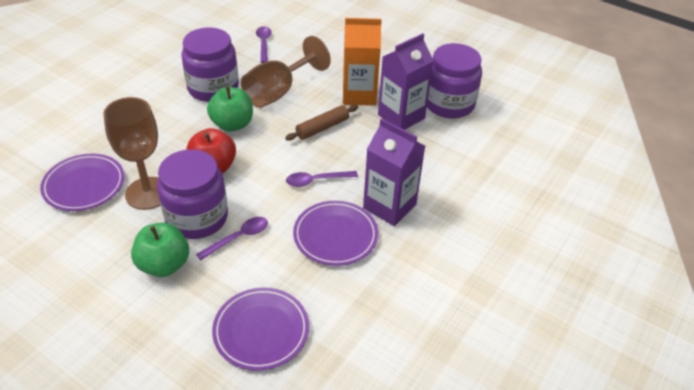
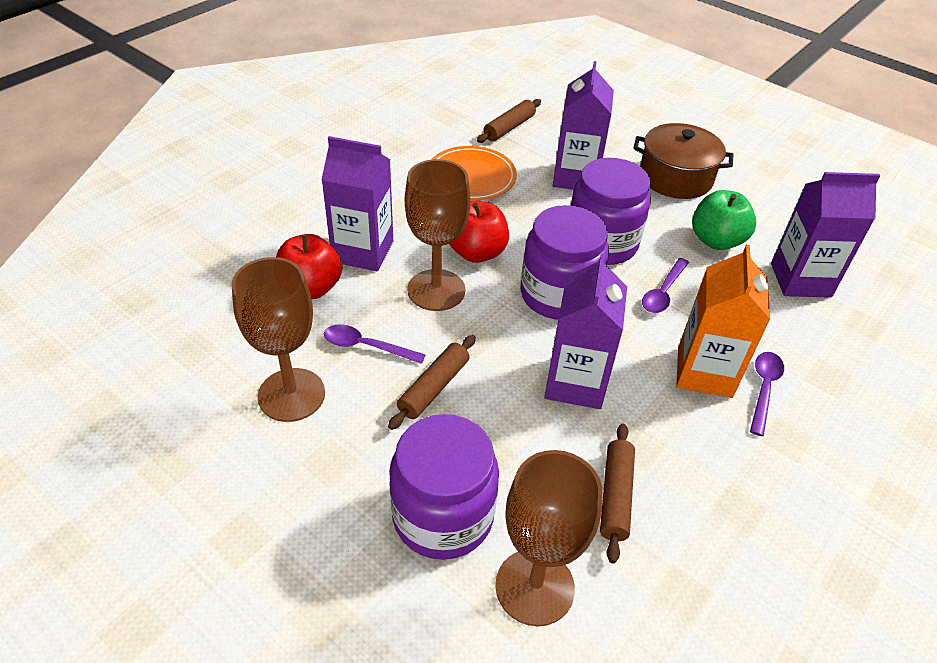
brown goblet: 2 -> 3
brown pot: 0 -> 1
brown rolling pin: 1 -> 3
green apple: 2 -> 1
orange plate: 0 -> 1
purple carton: 2 -> 4
purple plate: 3 -> 0
red apple: 1 -> 2

